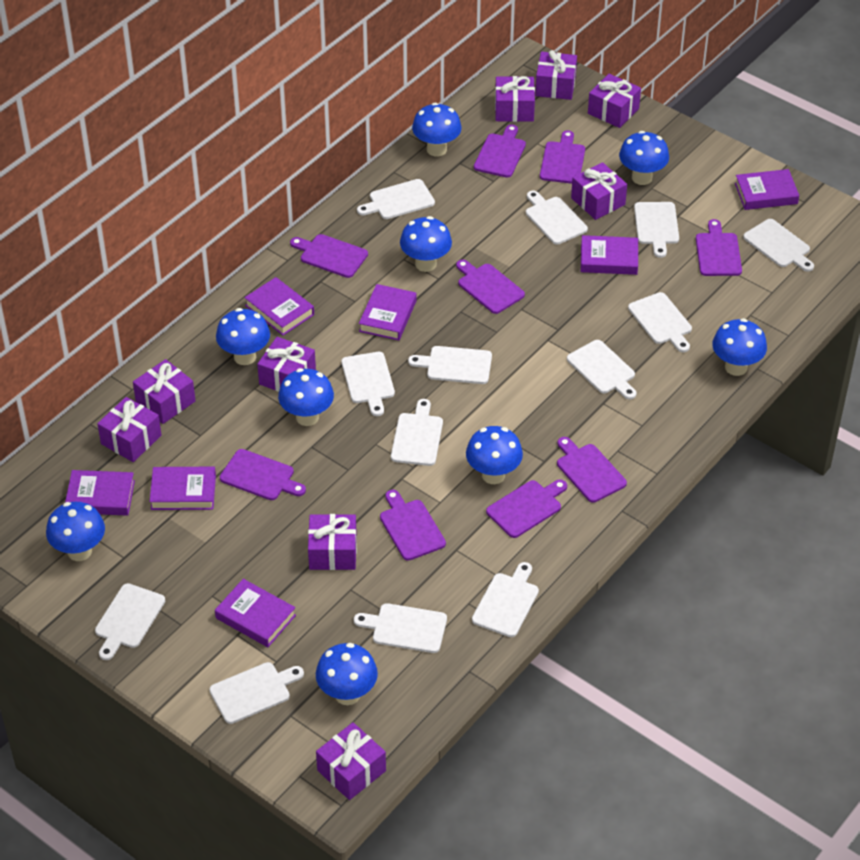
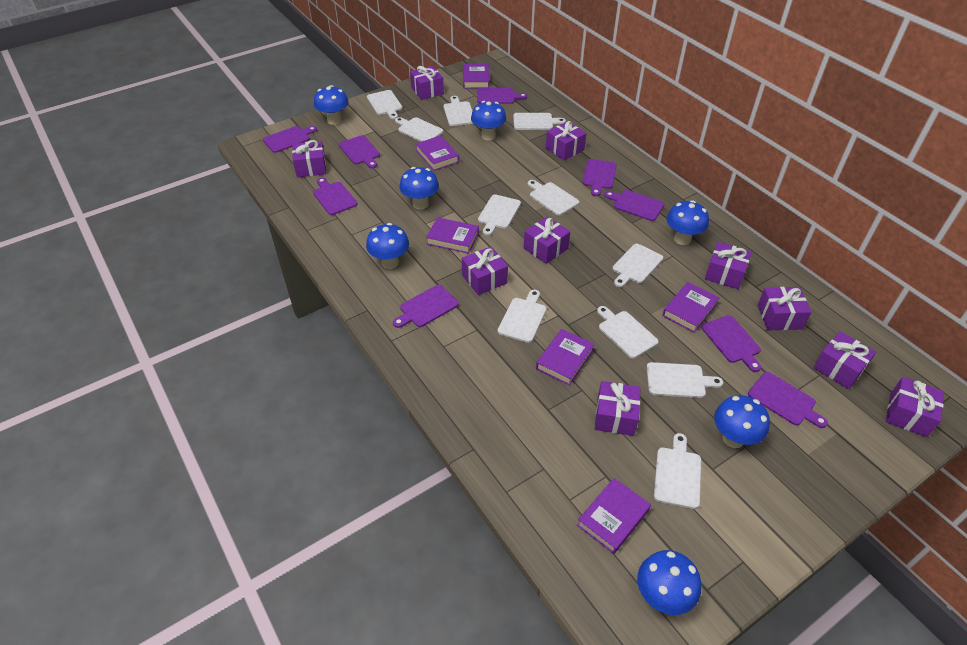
blue mushroom: 9 -> 7
purple book: 7 -> 6
purple gift: 9 -> 10
white cutting board: 13 -> 11

